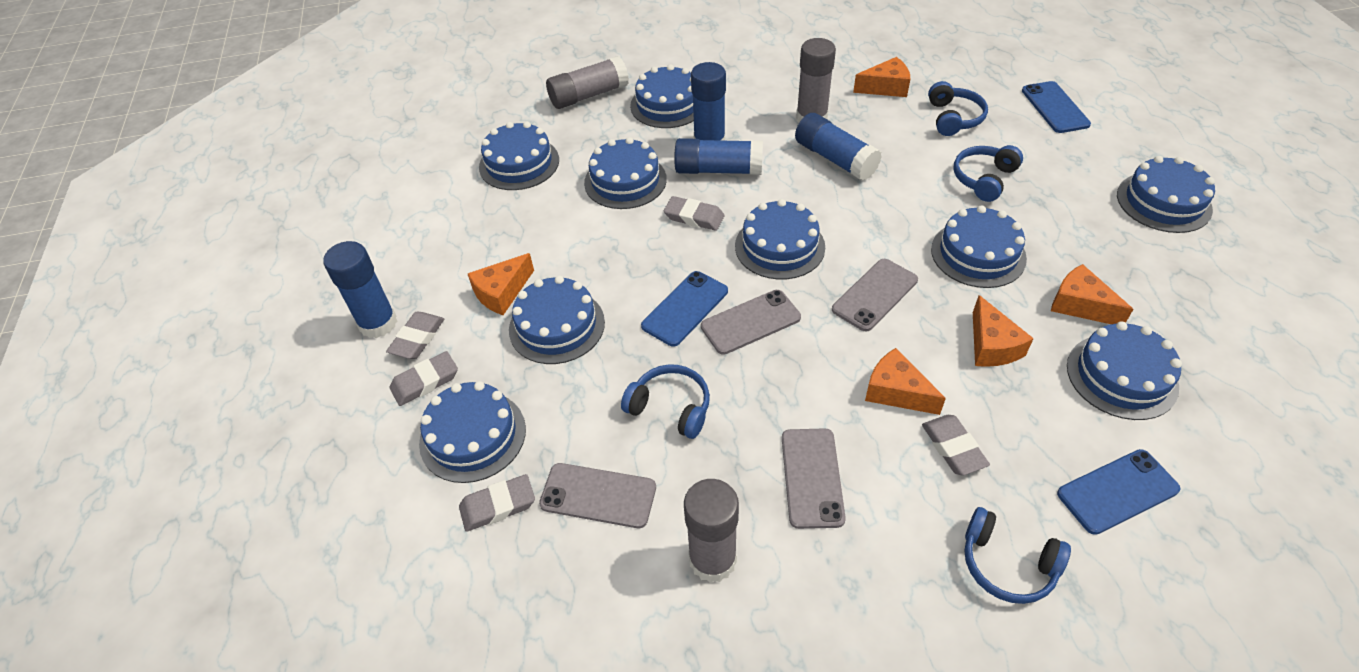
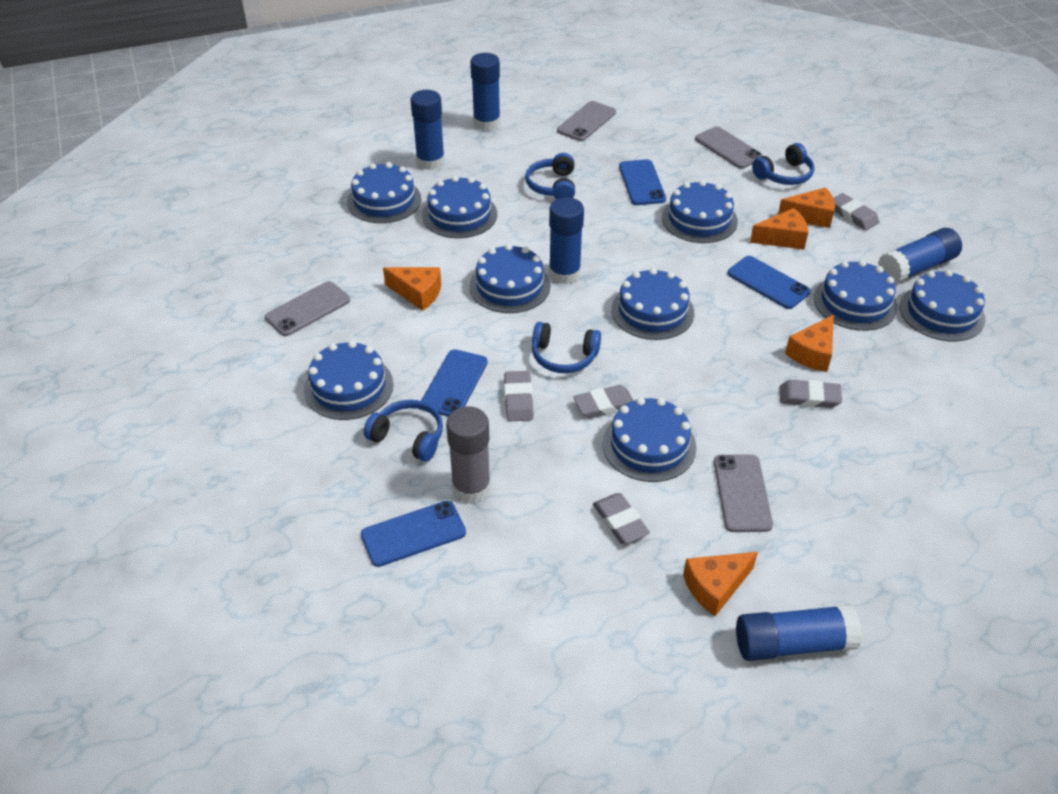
blue glue stick: 4 -> 5
blue phone: 3 -> 4
grey glue stick: 3 -> 1

